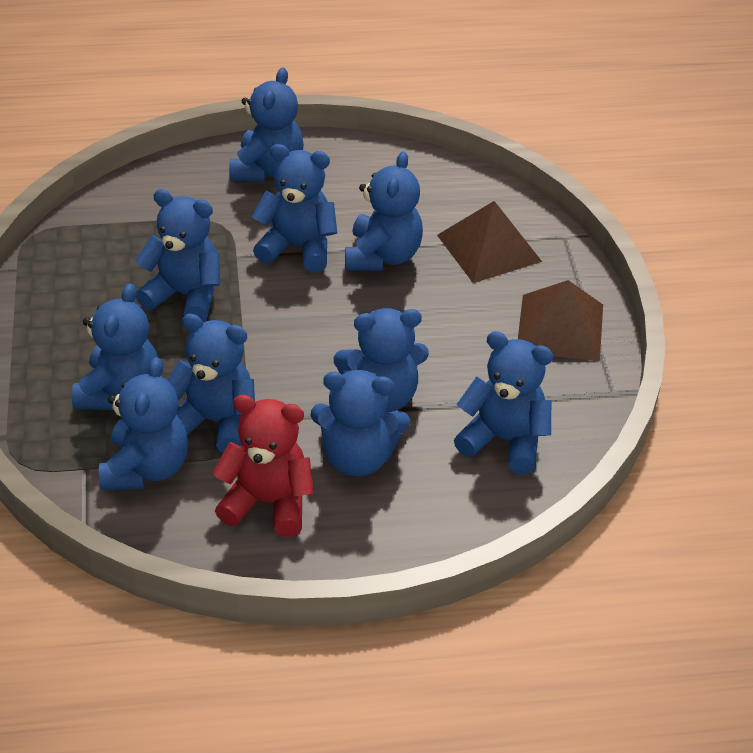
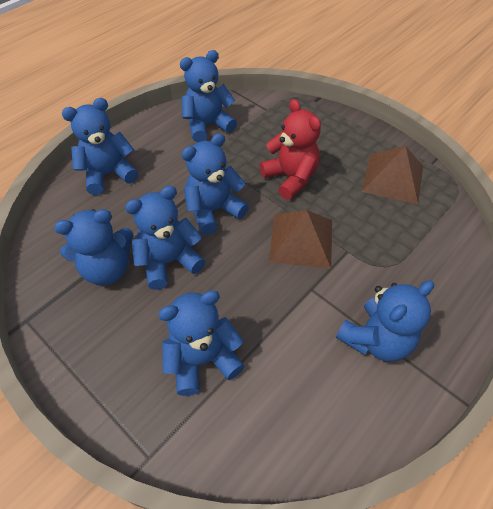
blue teddy bear: 10 -> 7

